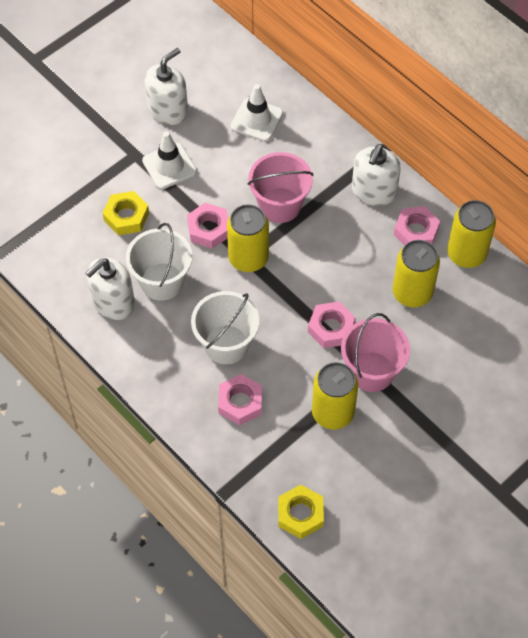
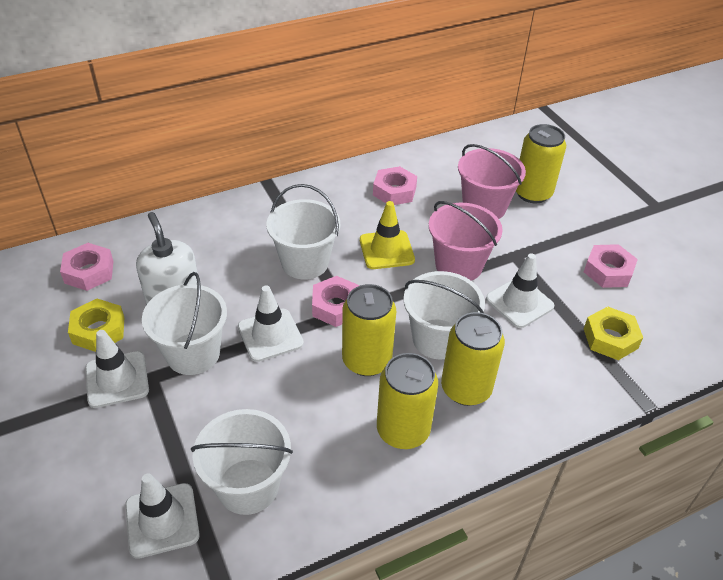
white bucket: 2 -> 4
white soap dispenser: 3 -> 1
white traffic cone: 2 -> 4
yellow traffic cone: 0 -> 1

